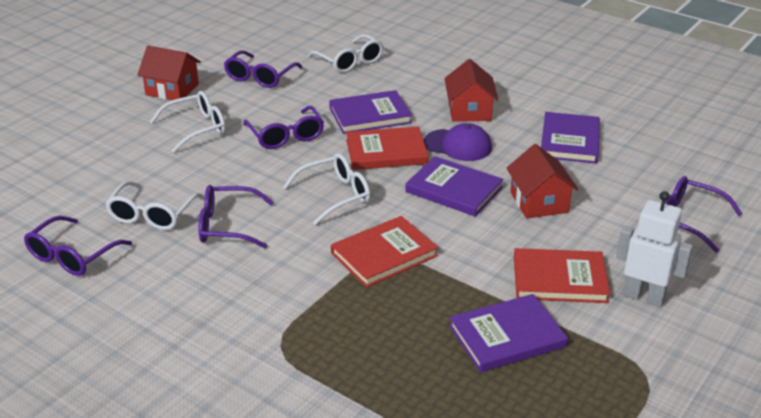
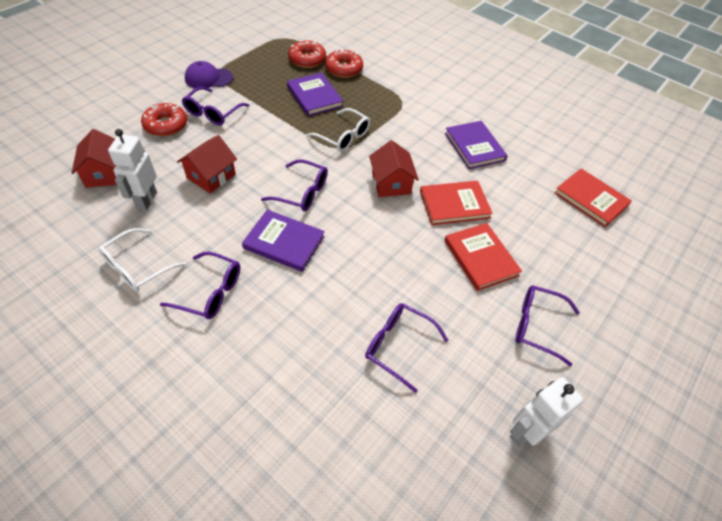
purple book: 4 -> 3
red donut: 0 -> 3
white glasses: 4 -> 2
white robot: 1 -> 2

